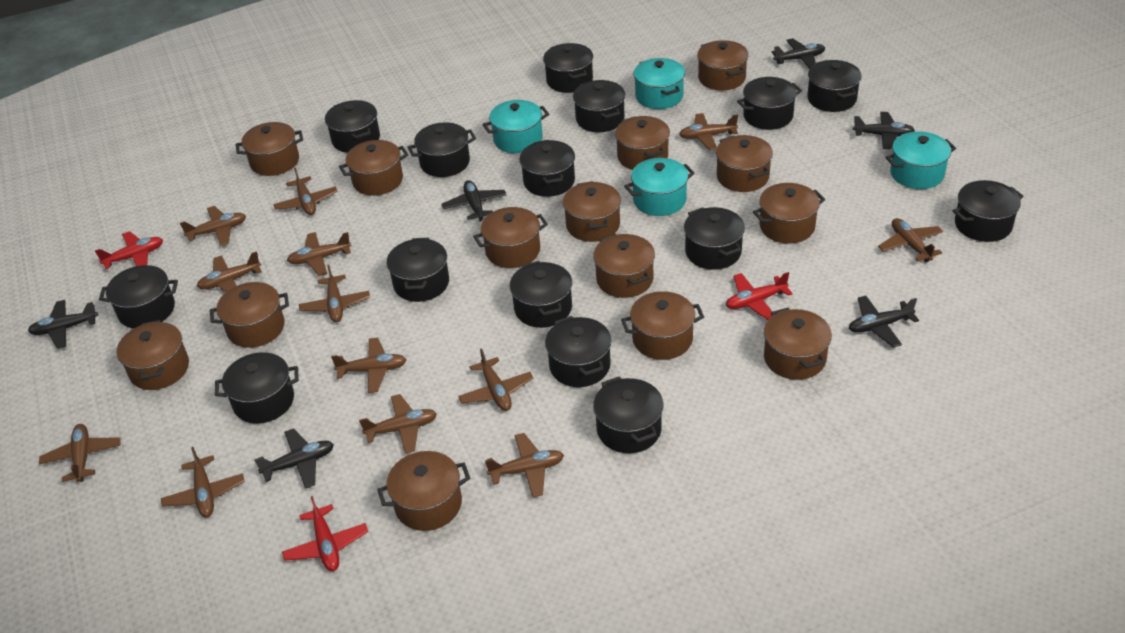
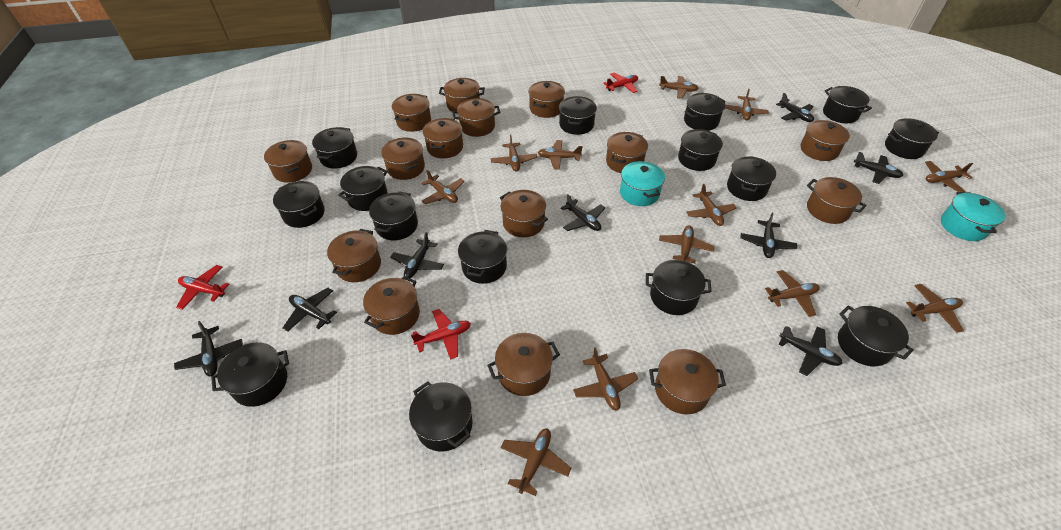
black plane: 6 -> 8
brown plane: 13 -> 12
brown pot: 14 -> 15
turquoise pot: 4 -> 2

